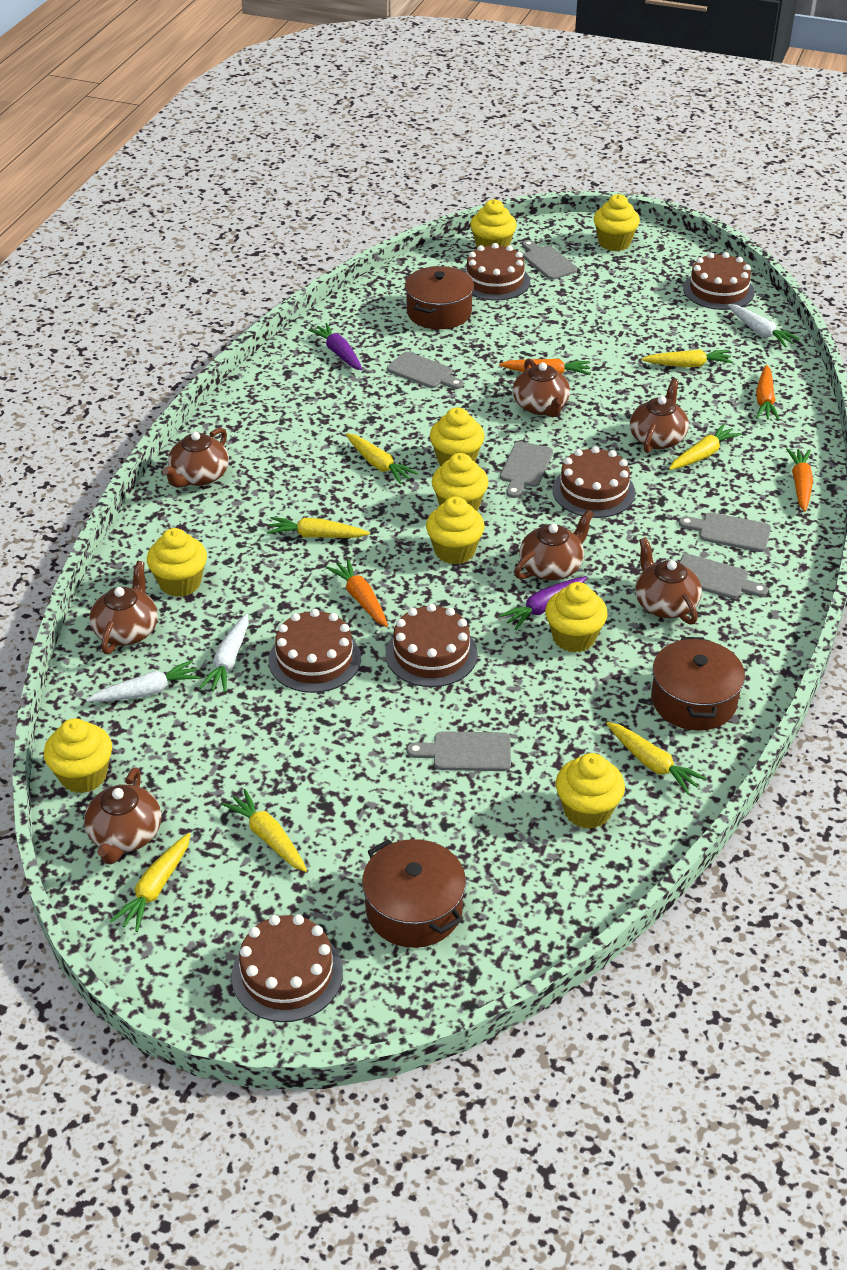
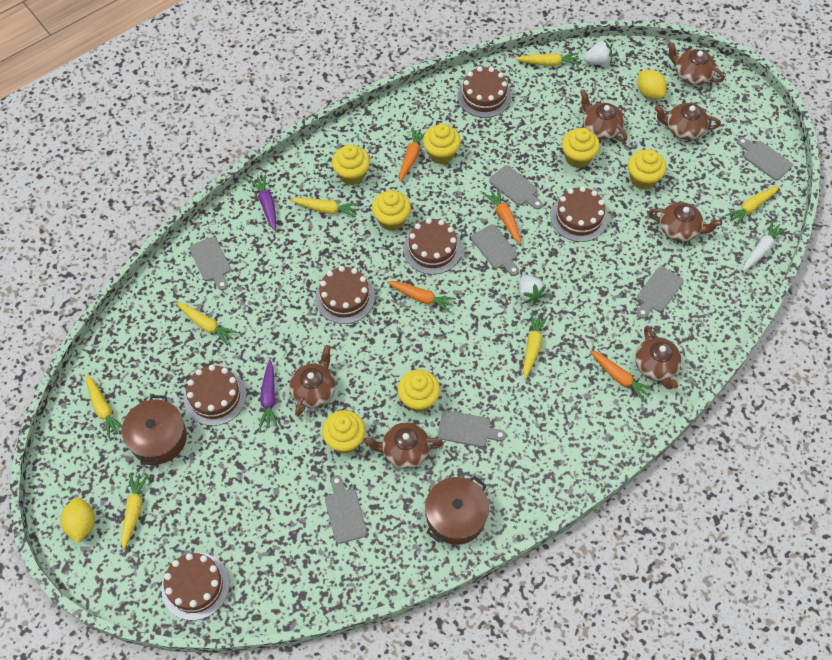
brown pot: 3 -> 2
grey cutting board: 6 -> 7
white carrot: 3 -> 1
white strawberry: 0 -> 2
yellow cupcake: 9 -> 7
yellow lemon: 0 -> 2

